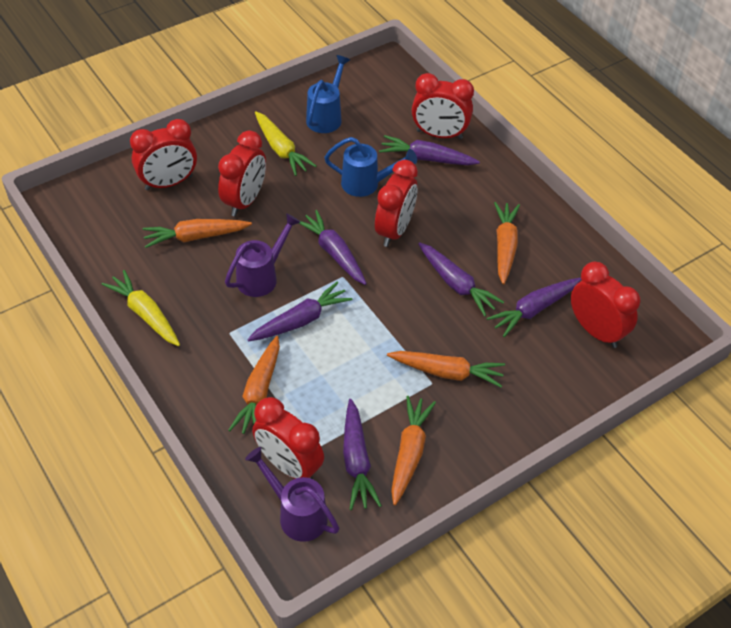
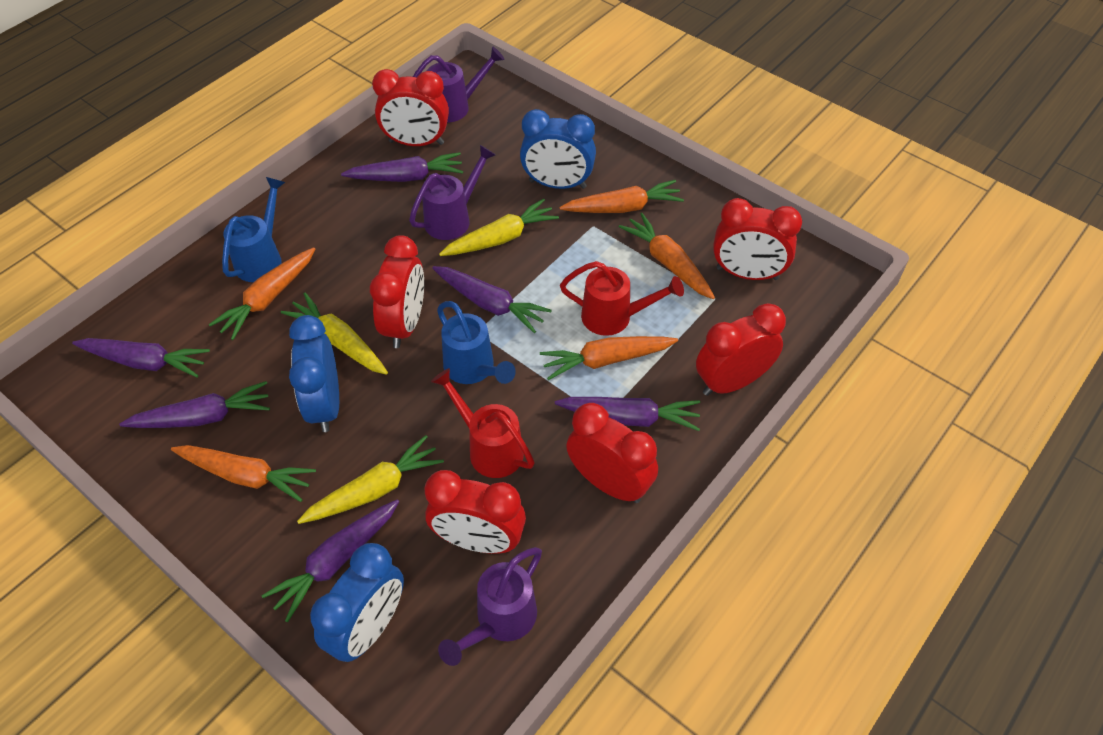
blue clock: 0 -> 3
purple watering can: 2 -> 3
red watering can: 0 -> 2
yellow carrot: 2 -> 3

